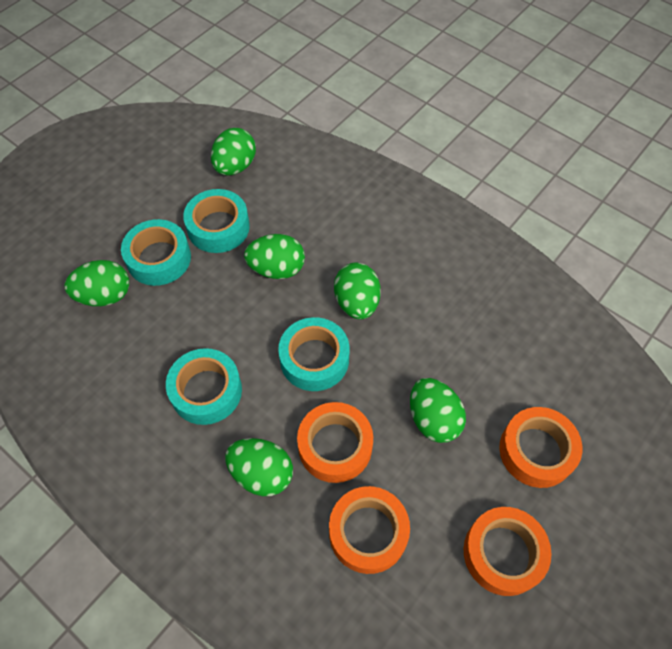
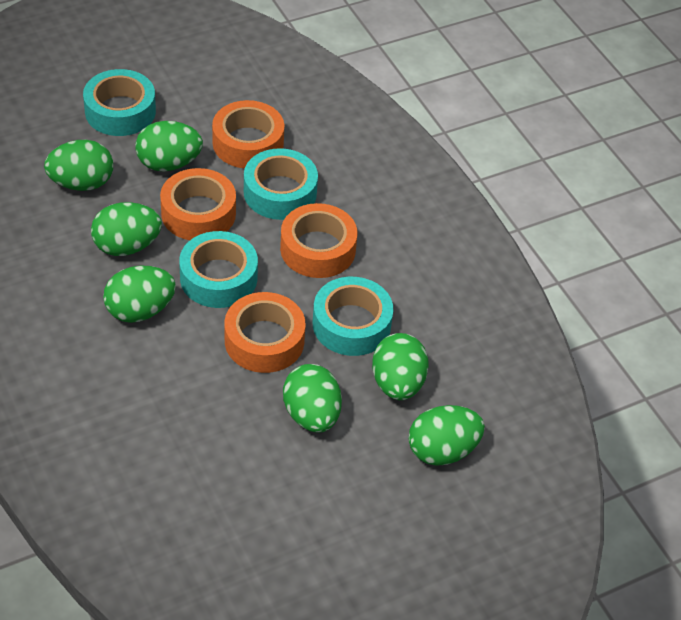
green egg: 6 -> 7

